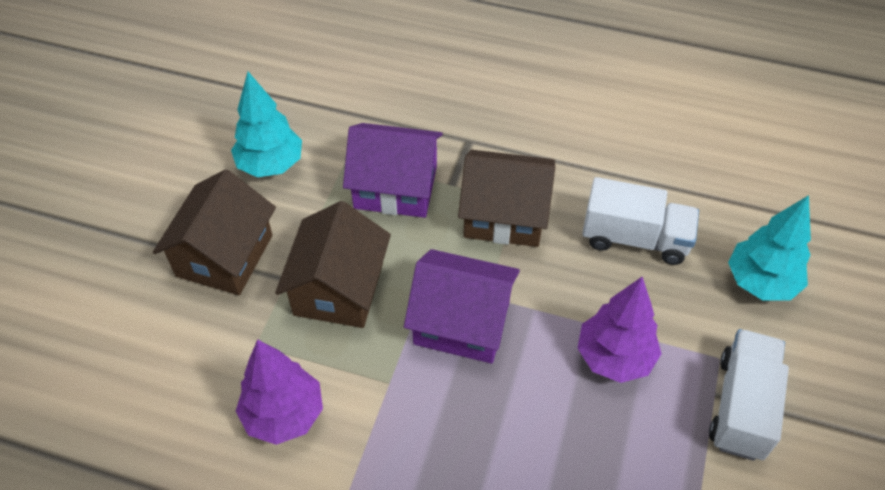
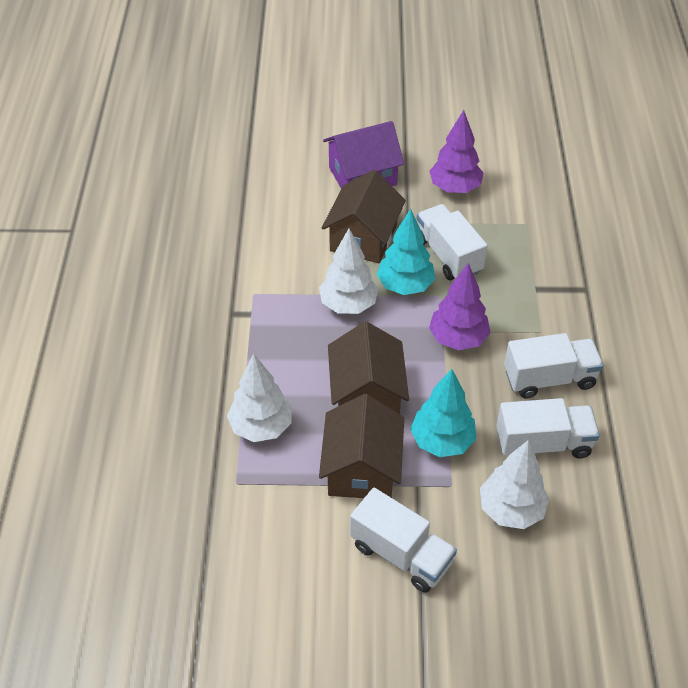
purple house: 2 -> 1
white tree: 0 -> 3
white truck: 2 -> 4

